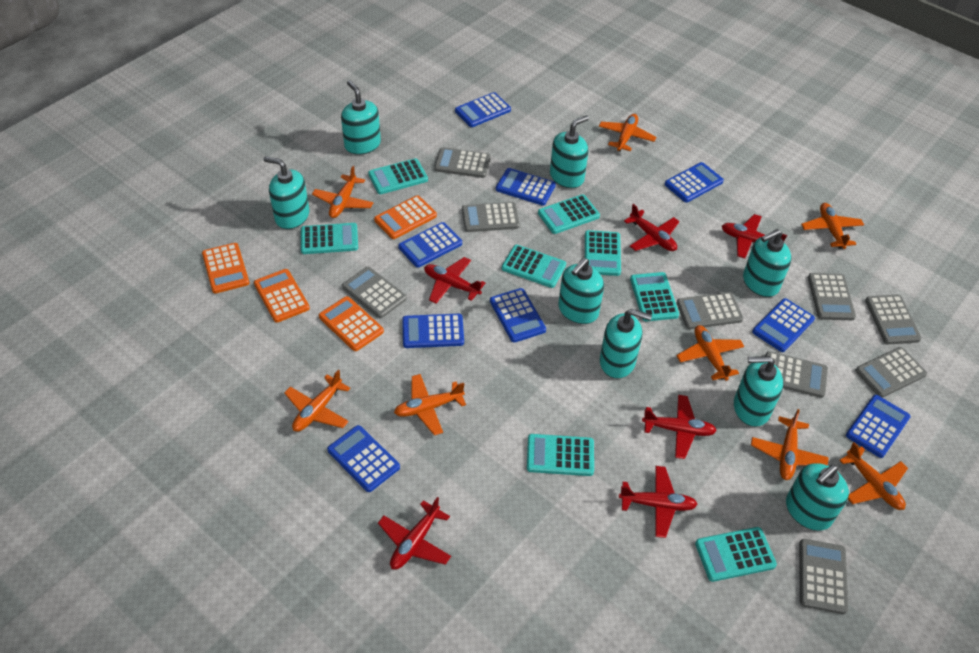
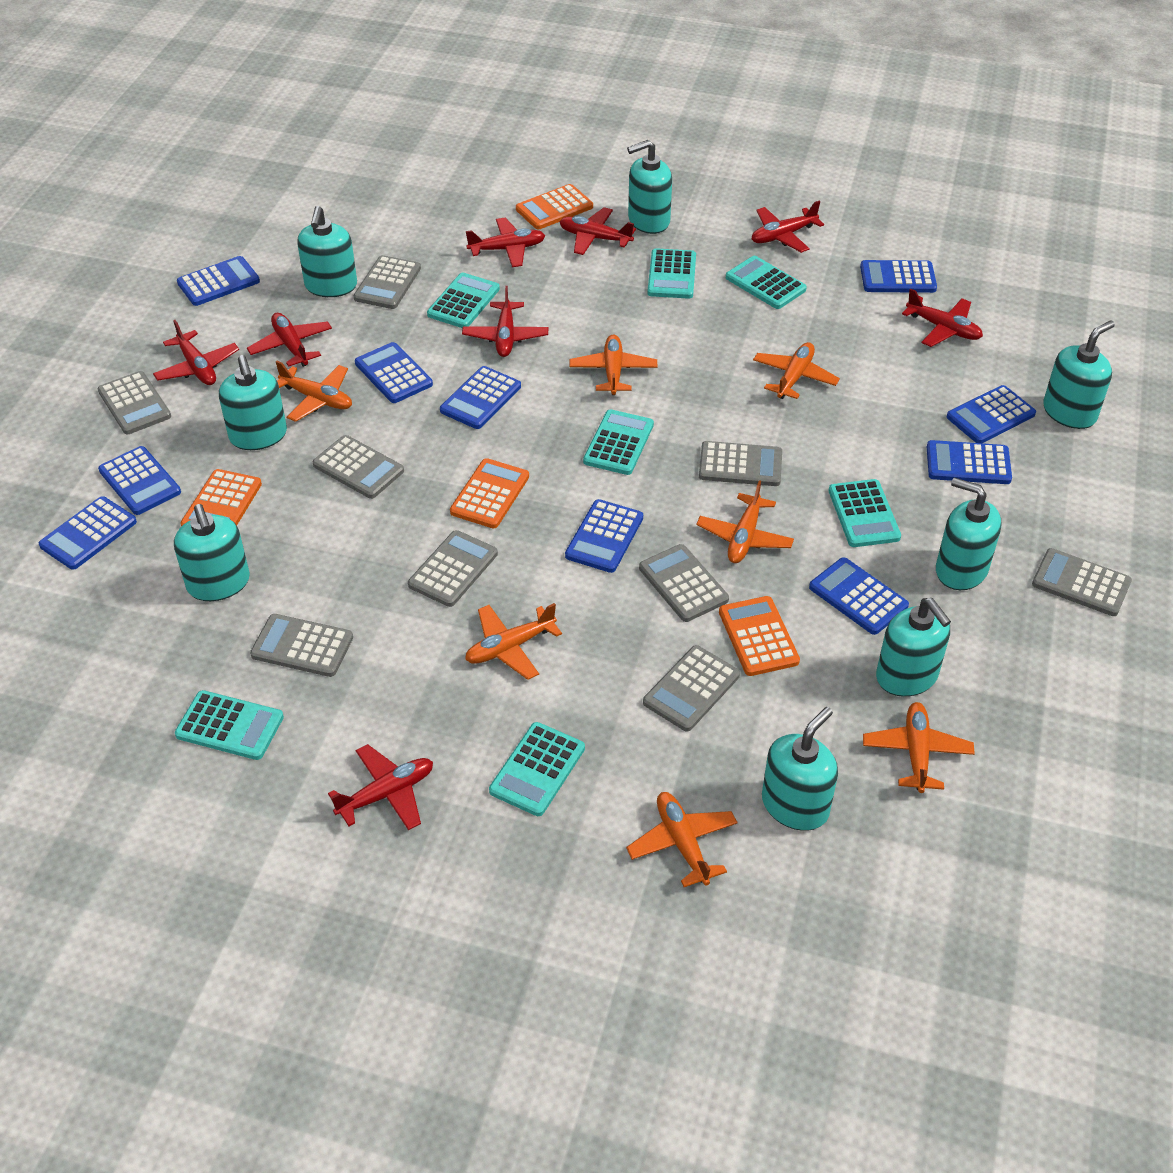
blue calculator: 9 -> 10
orange plane: 8 -> 7
red plane: 6 -> 8
turquoise calculator: 8 -> 7

